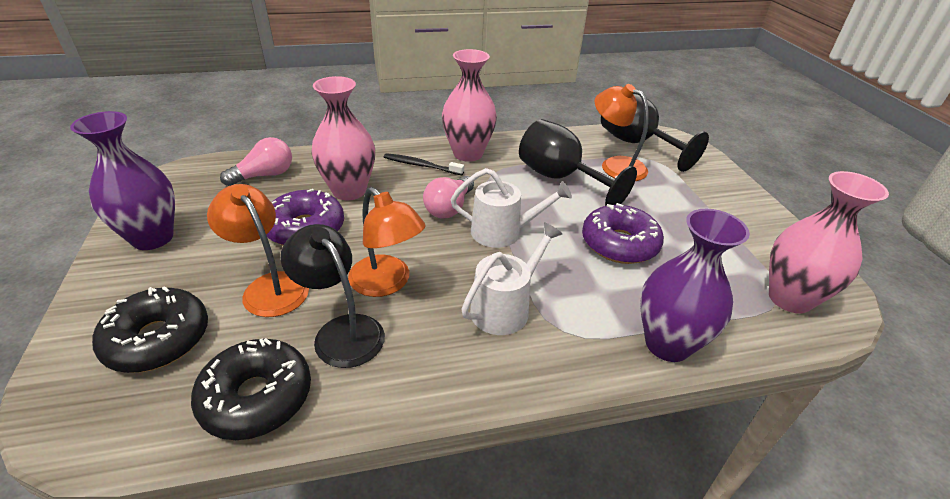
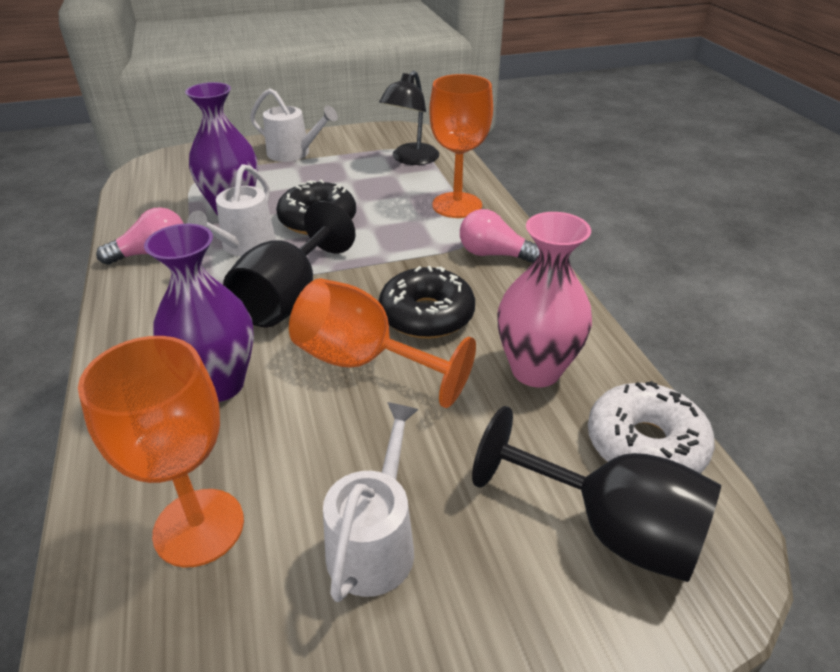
black toothbrush: 1 -> 0
orange goblet: 0 -> 3
orange lamp: 3 -> 0
pink vase: 3 -> 1
purple donut: 2 -> 0
white donut: 0 -> 1
white watering can: 2 -> 3

